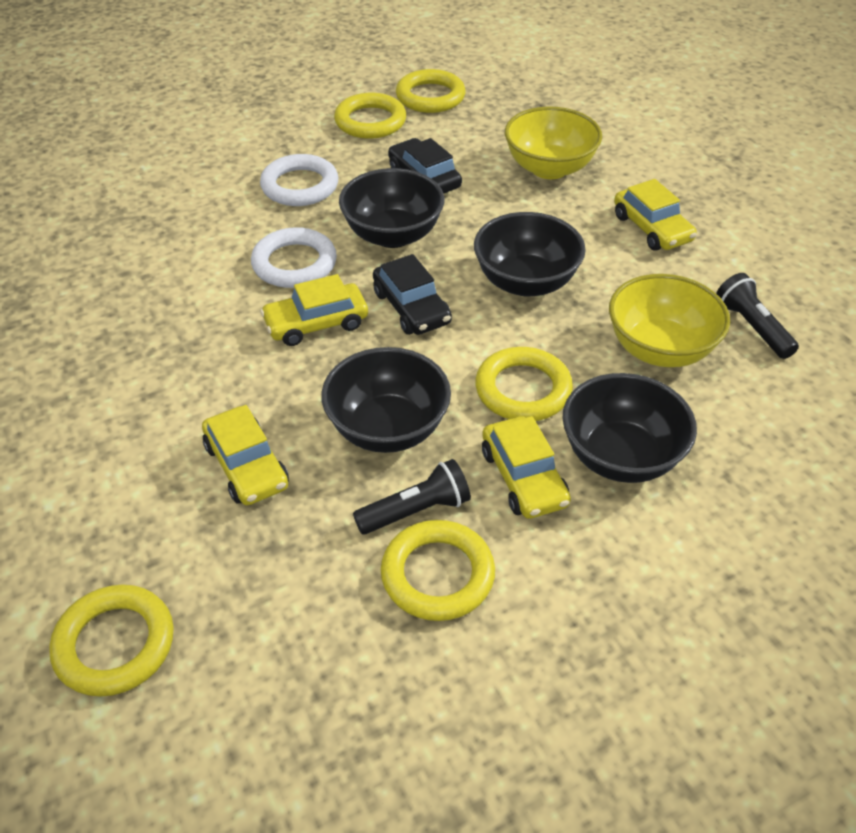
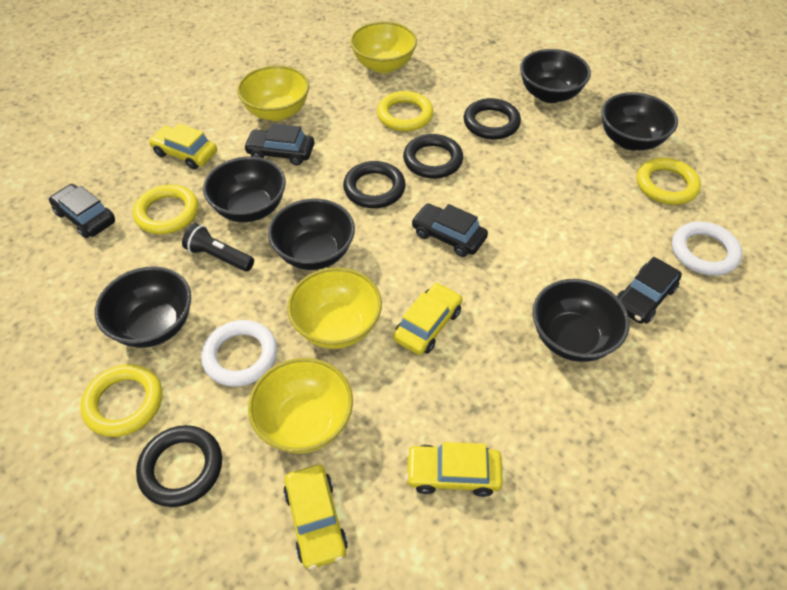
black bowl: 4 -> 6
black car: 2 -> 4
black flashlight: 2 -> 1
black ring: 0 -> 4
yellow bowl: 2 -> 4
yellow ring: 5 -> 4

